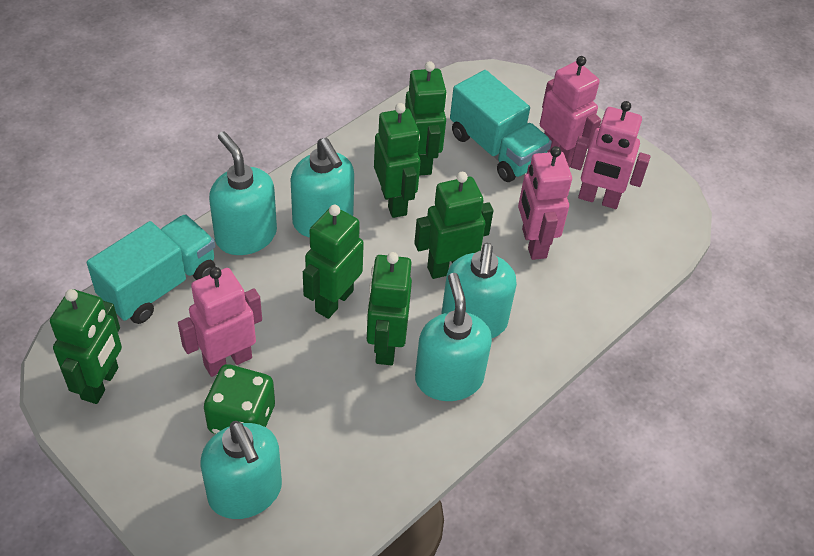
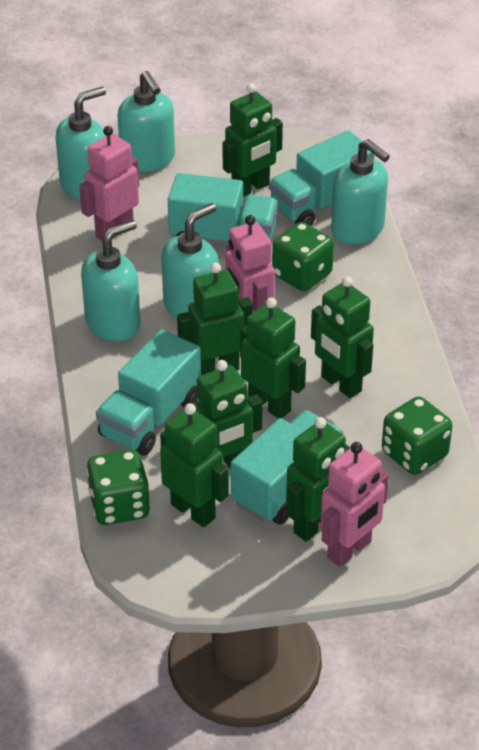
green dice: 1 -> 3
green robot: 6 -> 7
pink robot: 4 -> 3
turquoise truck: 2 -> 4

